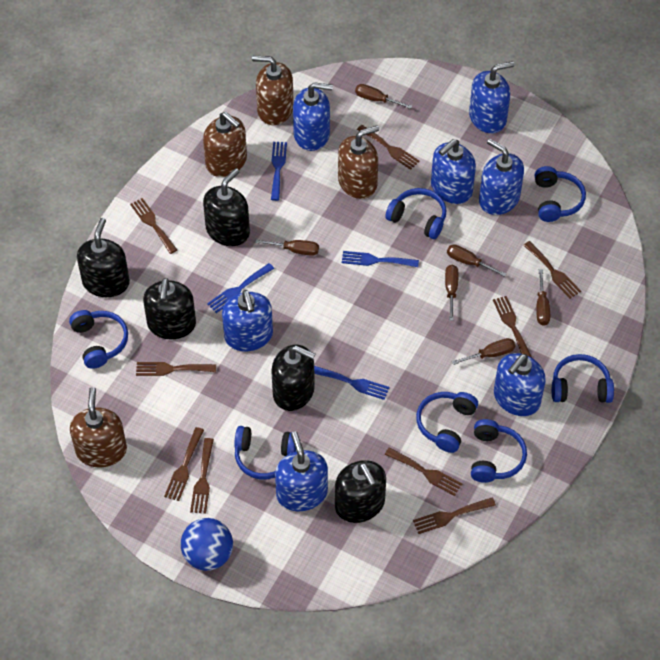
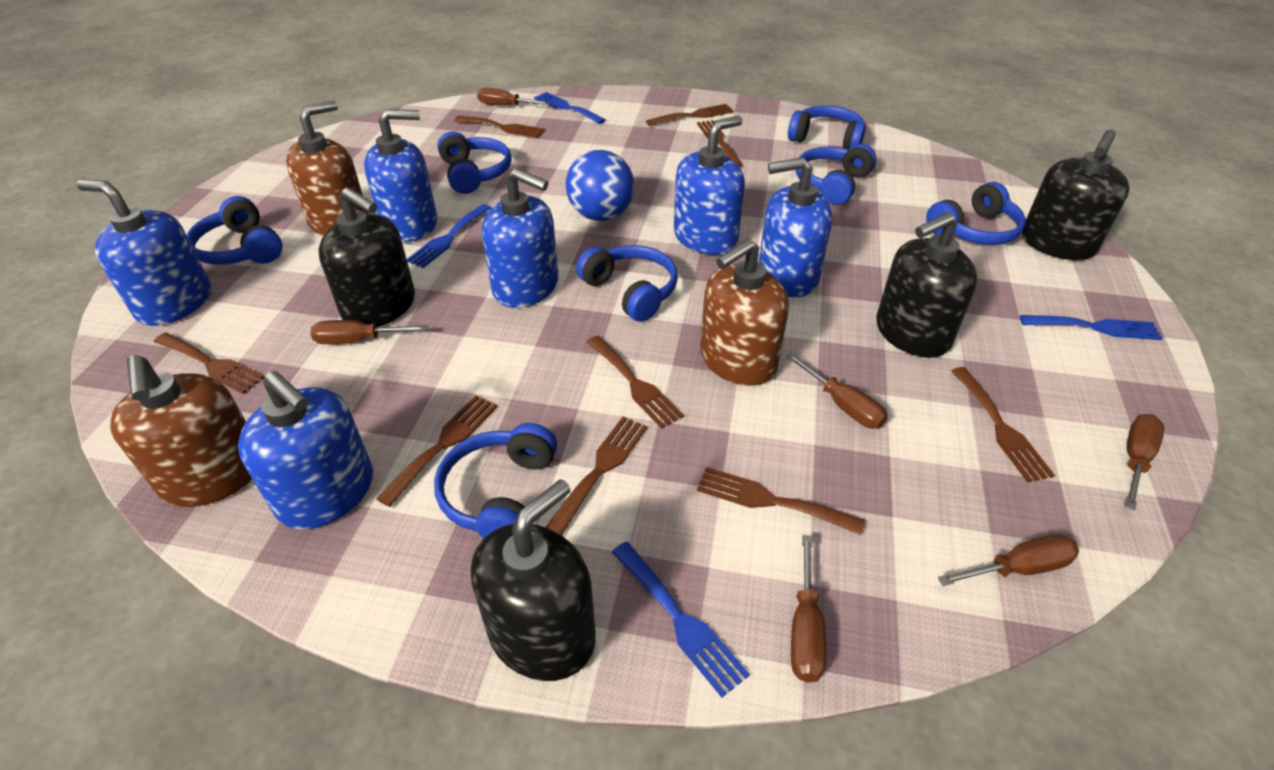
black soap dispenser: 5 -> 4
blue soap dispenser: 7 -> 6
brown soap dispenser: 4 -> 3

